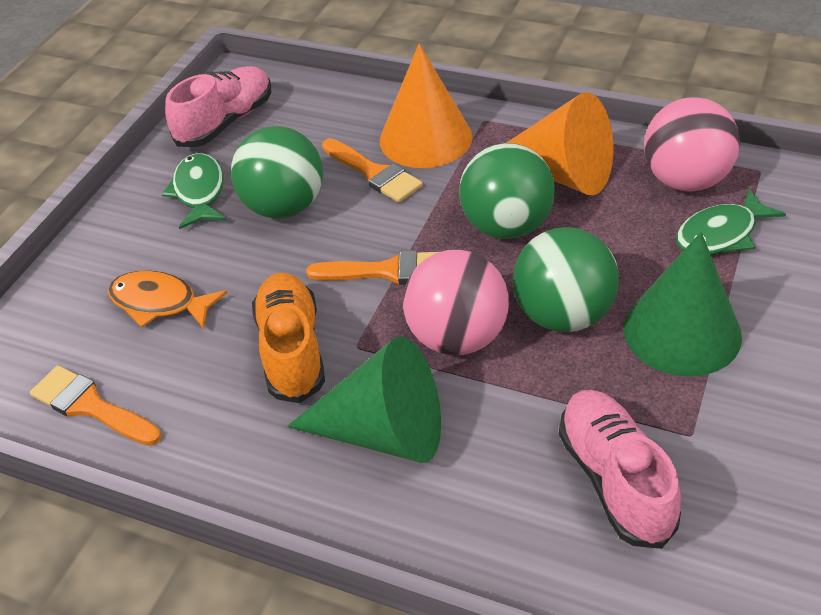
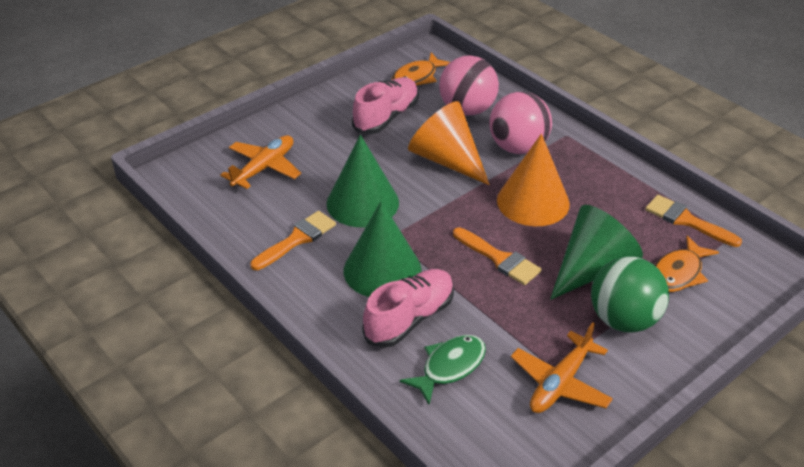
green ball: 3 -> 1
green cone: 2 -> 3
green fish: 2 -> 1
orange fish: 1 -> 2
orange plane: 0 -> 2
orange shoe: 1 -> 0

